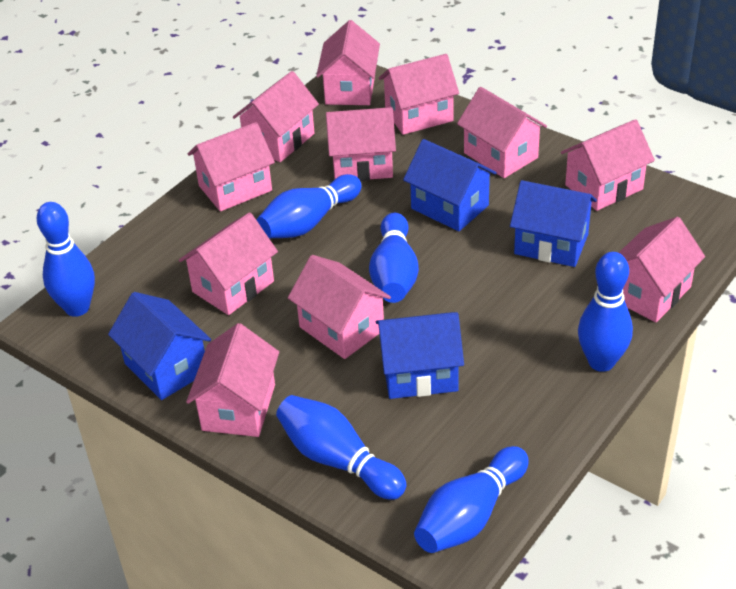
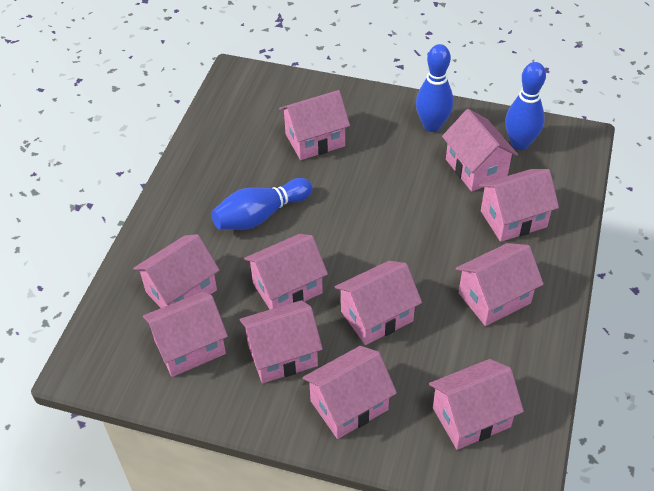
blue bowling pin: 6 -> 3
blue house: 4 -> 0

